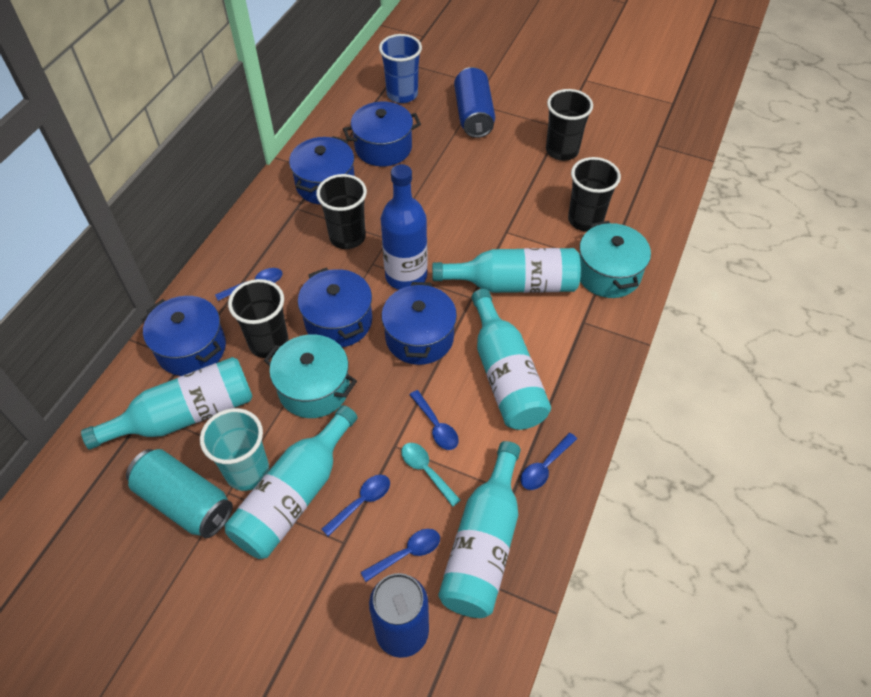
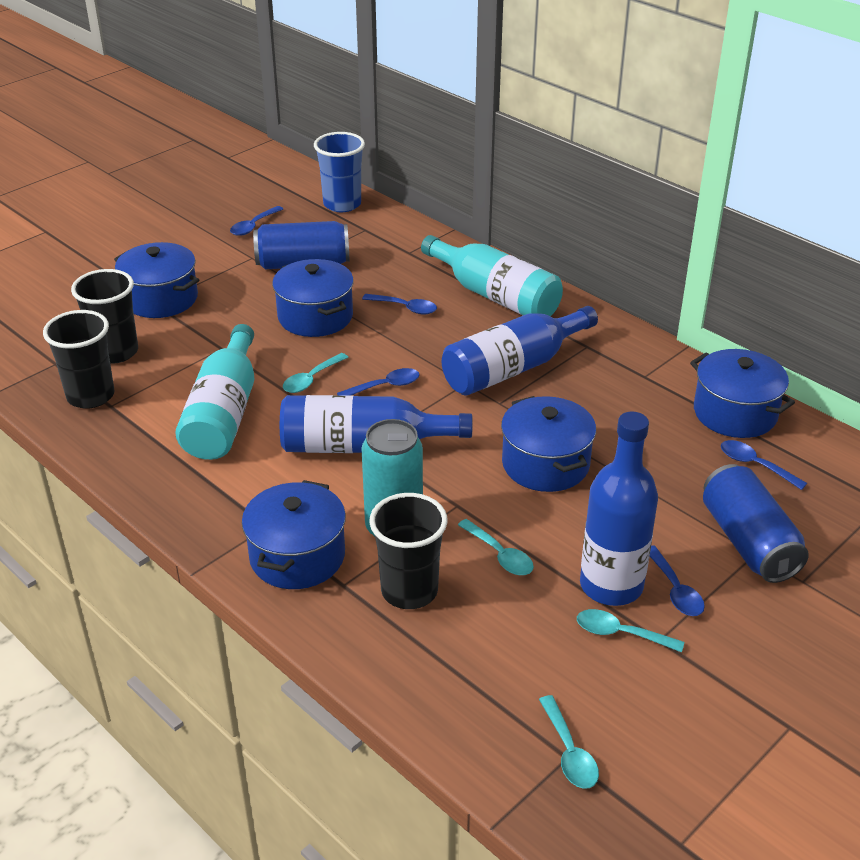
black cup: 4 -> 3
blue bottle: 1 -> 3
turquoise bottle: 5 -> 2
turquoise cup: 1 -> 0
turquoise pot: 2 -> 0
turquoise spoon: 1 -> 4

